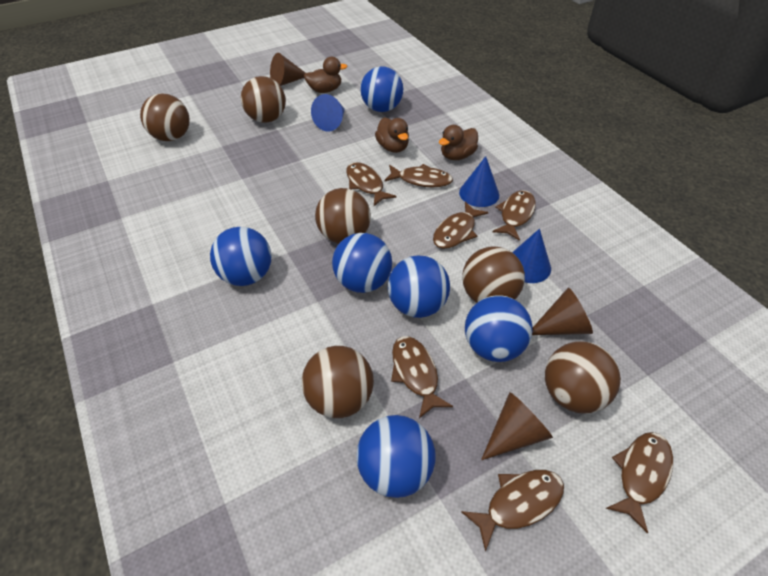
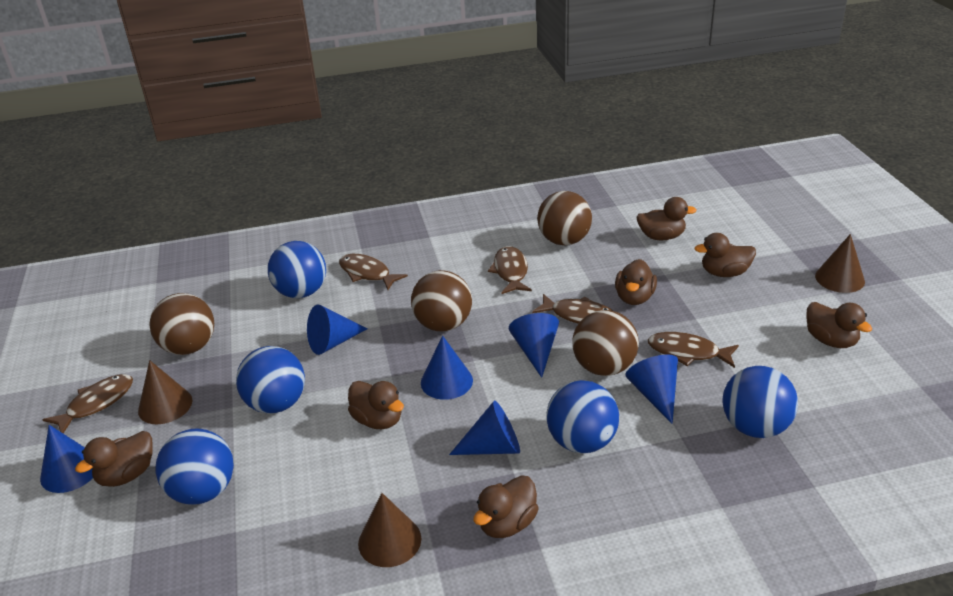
blue ball: 6 -> 5
blue cone: 3 -> 6
brown ball: 6 -> 4
brown duck: 3 -> 7
brown fish: 7 -> 5

